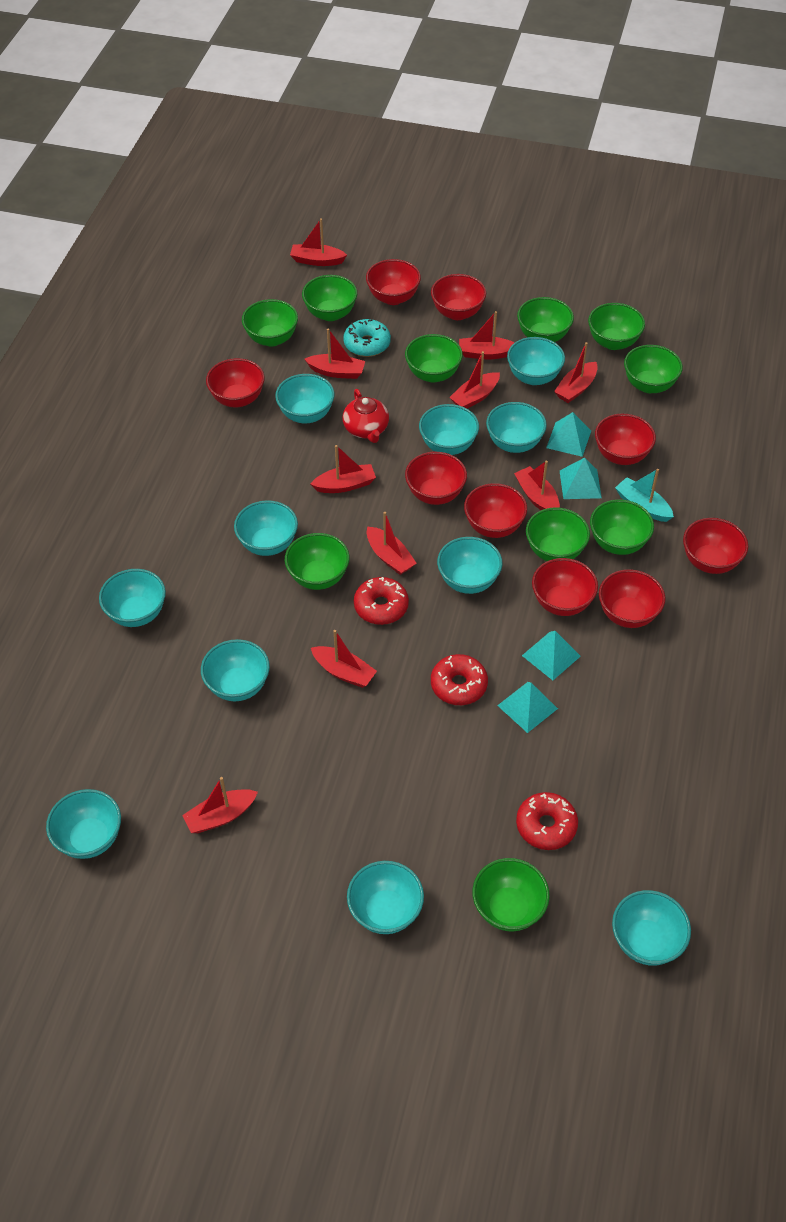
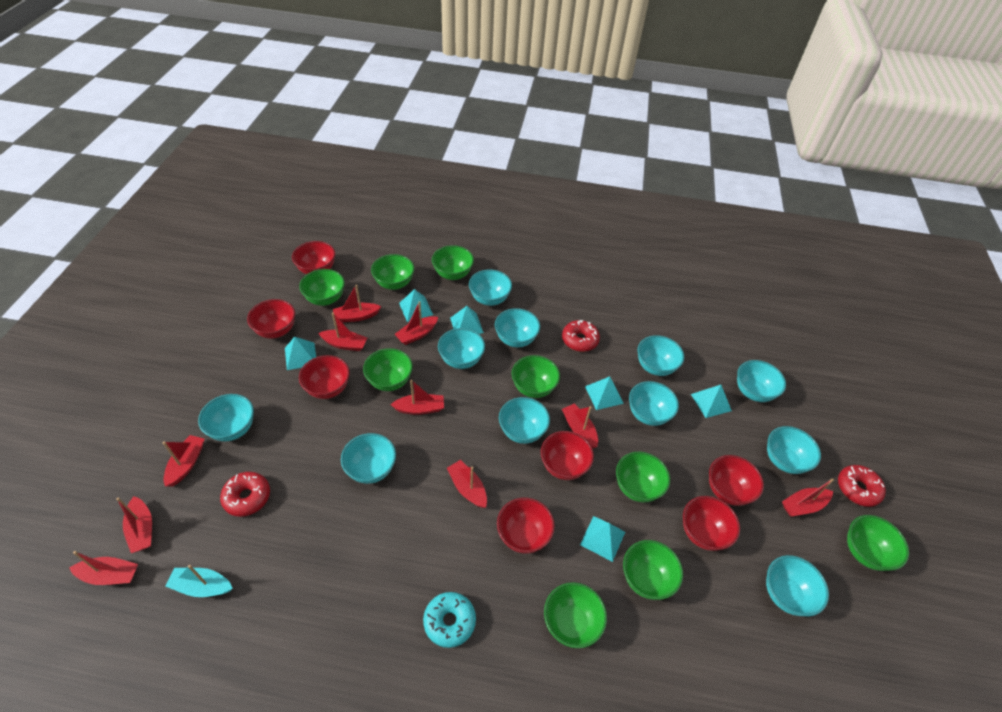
green bowl: 10 -> 9
red bowl: 9 -> 7
red teapot: 1 -> 0
turquoise pyramid: 4 -> 6

